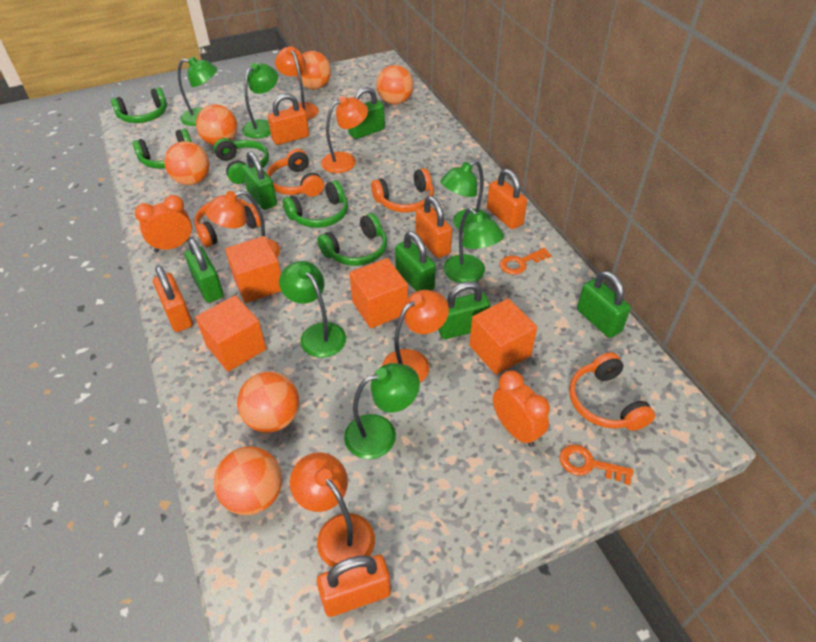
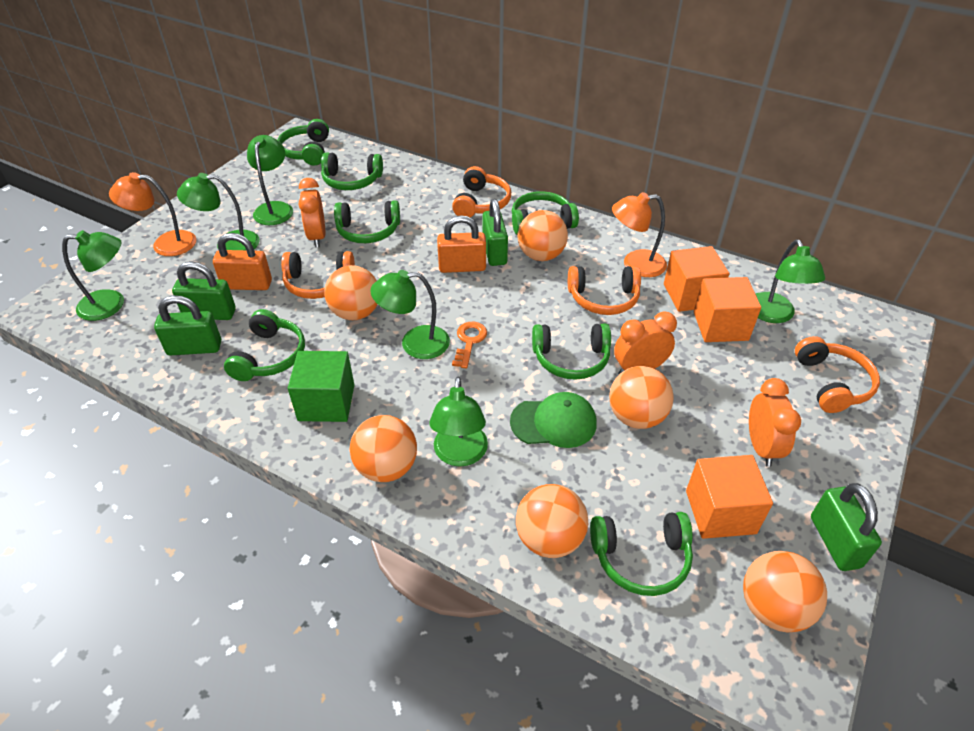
green cap: 0 -> 1
green cube: 0 -> 1
green headphones: 5 -> 7
green padlock: 6 -> 4
orange clock: 2 -> 3
orange cube: 4 -> 3
orange key: 2 -> 1
orange lamp: 5 -> 2
orange padlock: 5 -> 2

